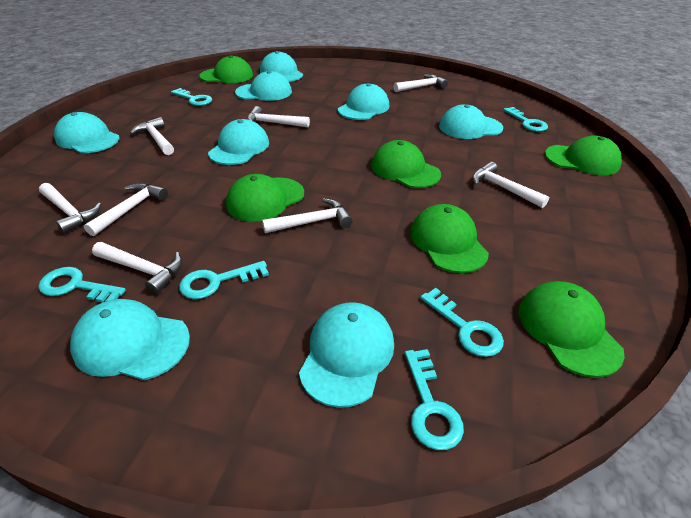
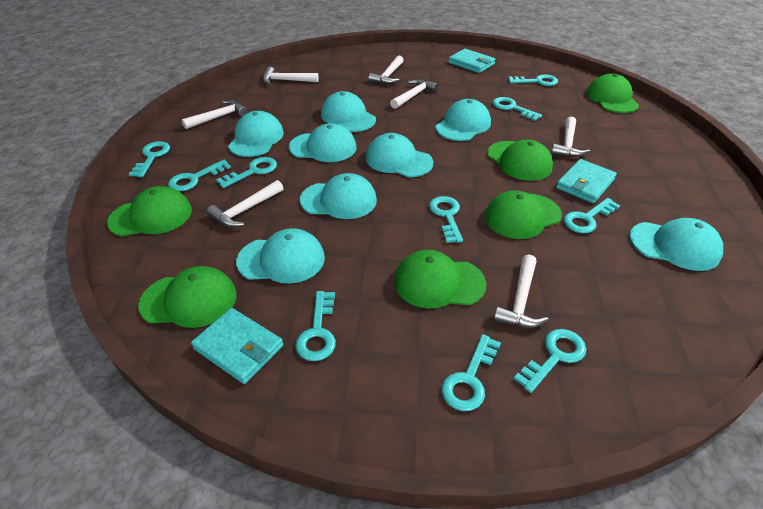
turquoise key: 6 -> 10
turquoise wallet: 0 -> 3
white hammer: 8 -> 7

